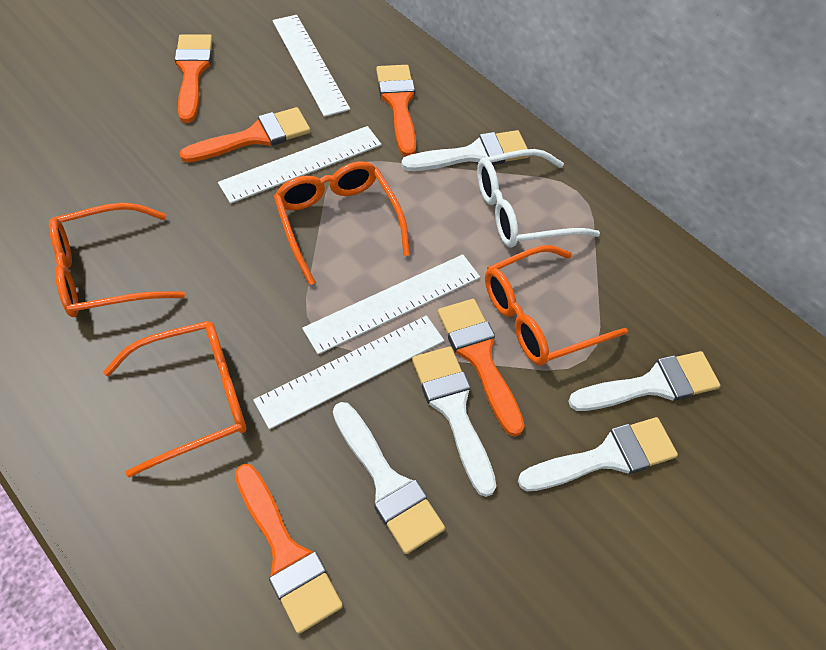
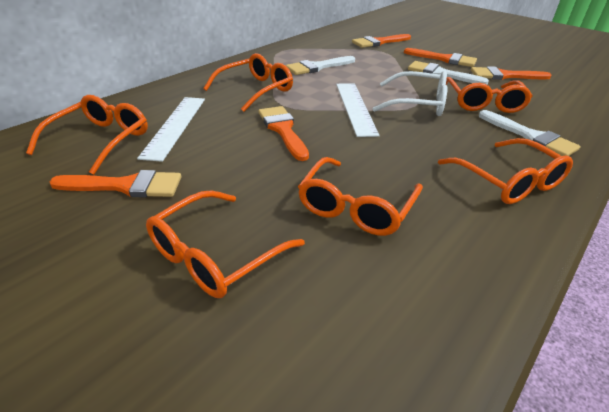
orange glasses: 4 -> 6
white brush: 5 -> 3
white ruler: 4 -> 2

